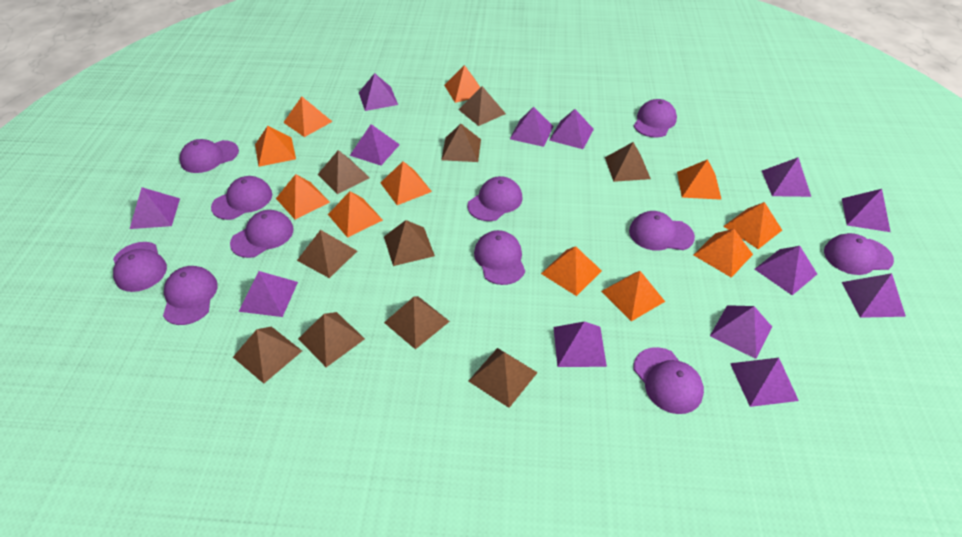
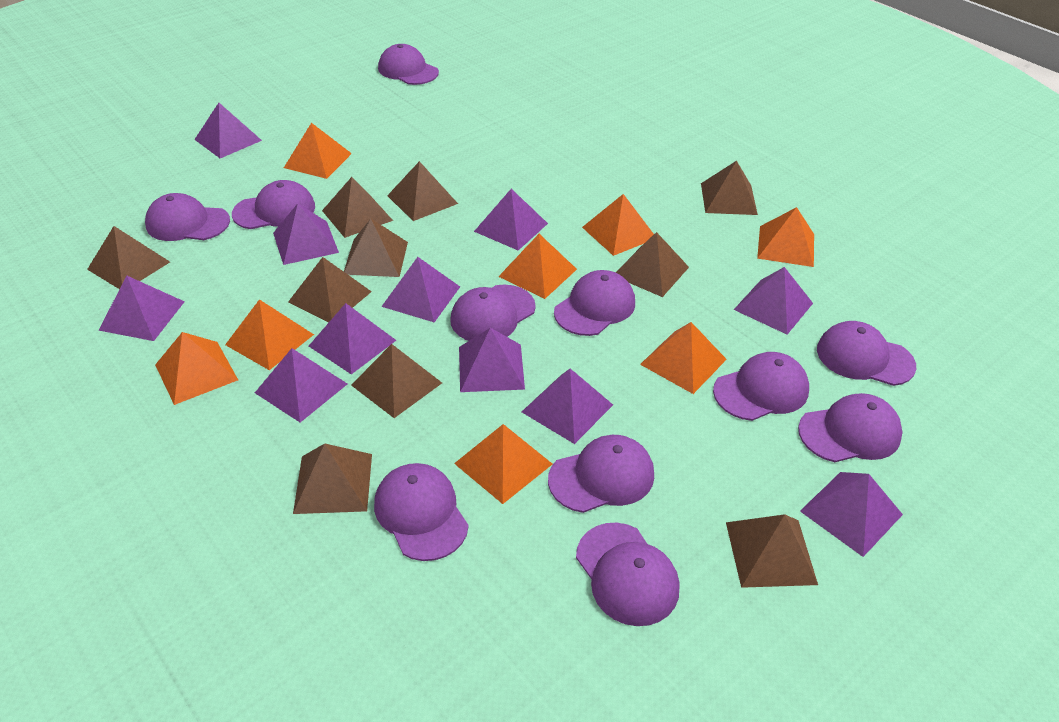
orange pyramid: 11 -> 8
purple pyramid: 13 -> 11

